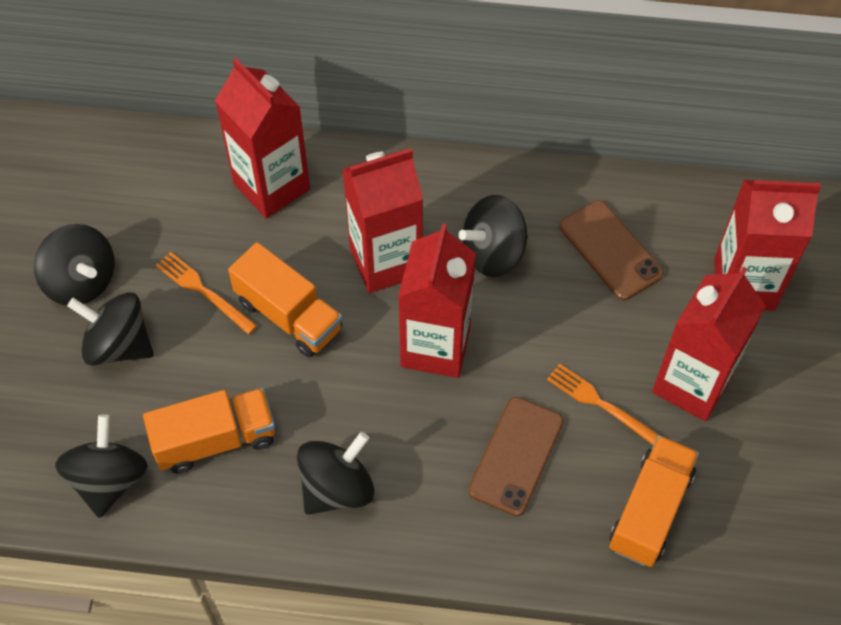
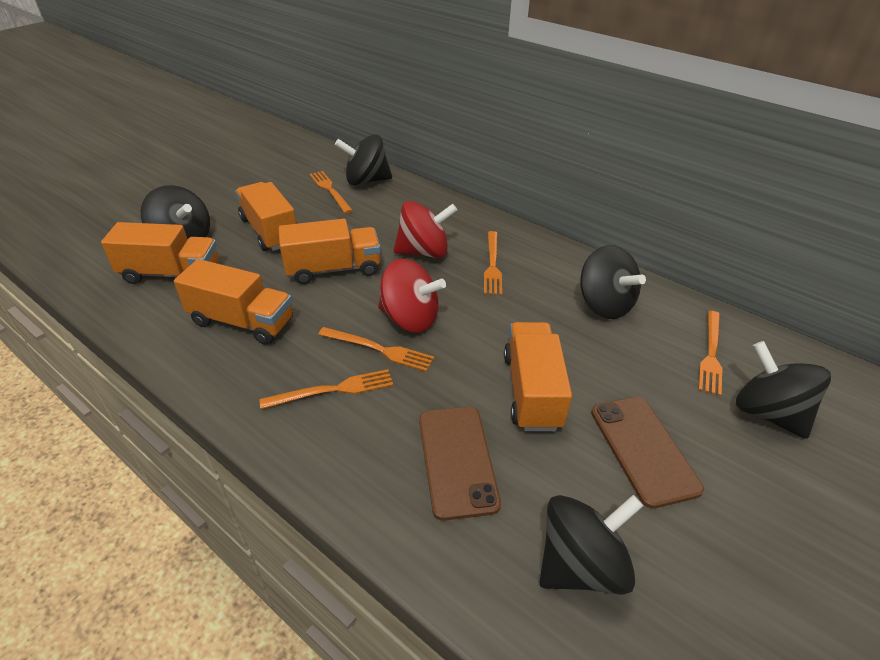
orange fork: 2 -> 5
orange truck: 3 -> 5
red carton: 5 -> 0
red spinning top: 0 -> 2

